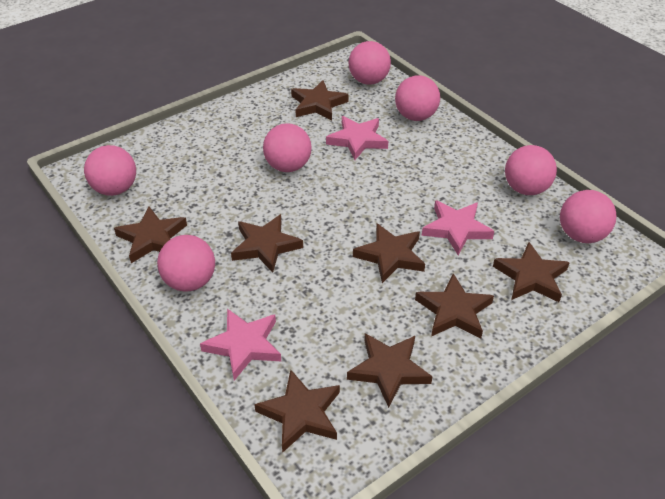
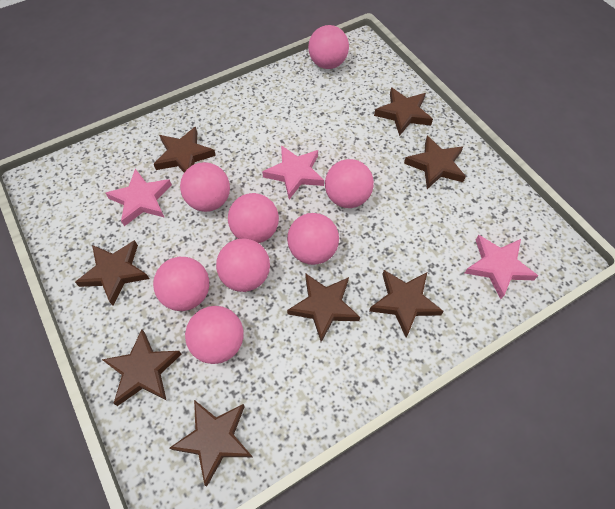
pink ball: 7 -> 8

